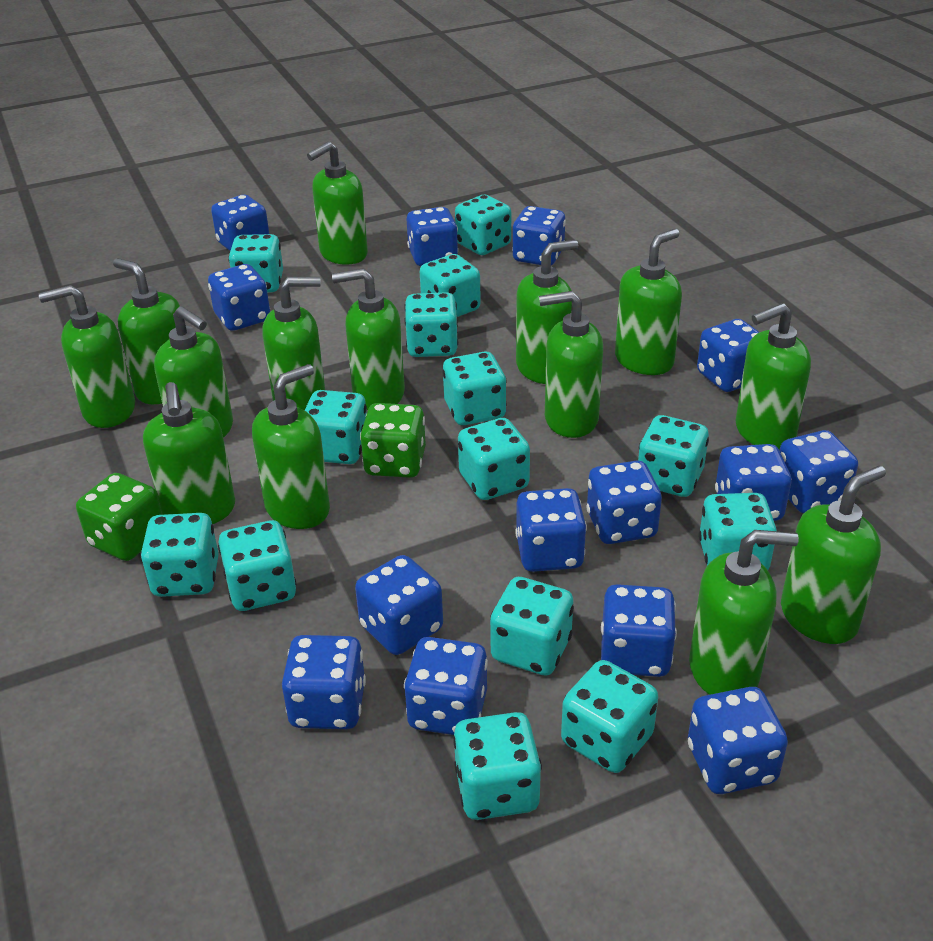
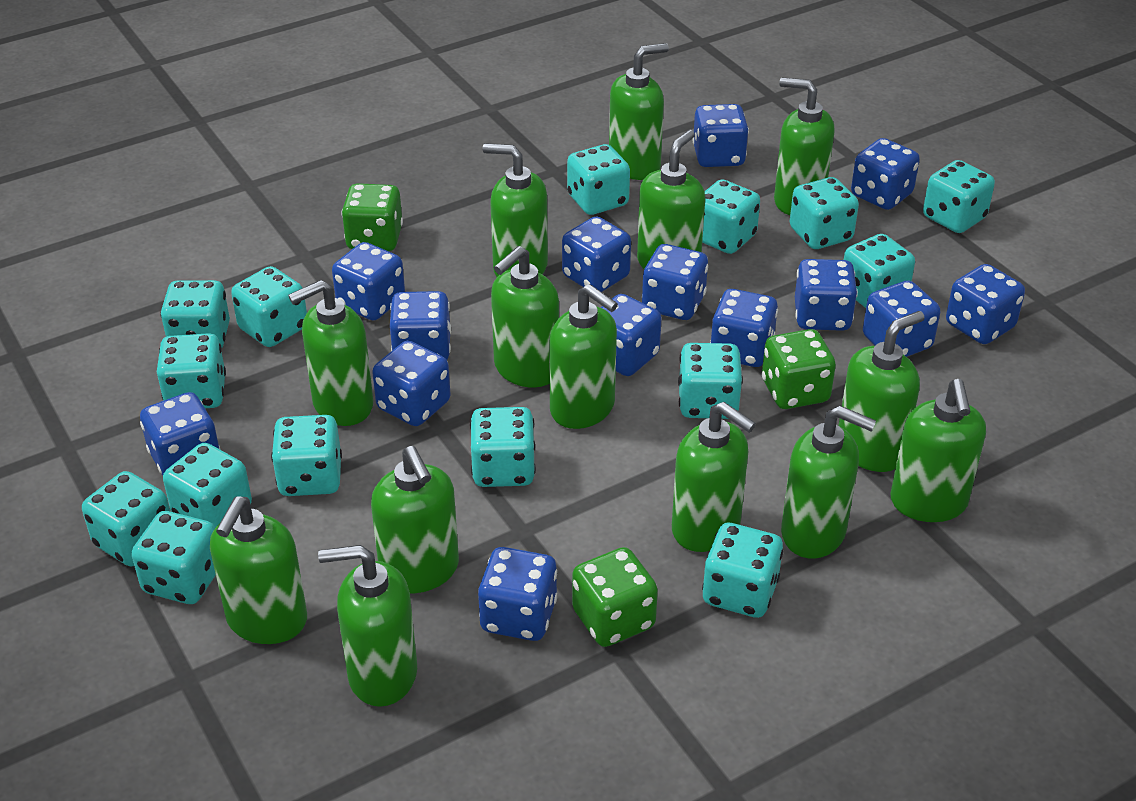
green dice: 2 -> 3
turquoise dice: 14 -> 15

